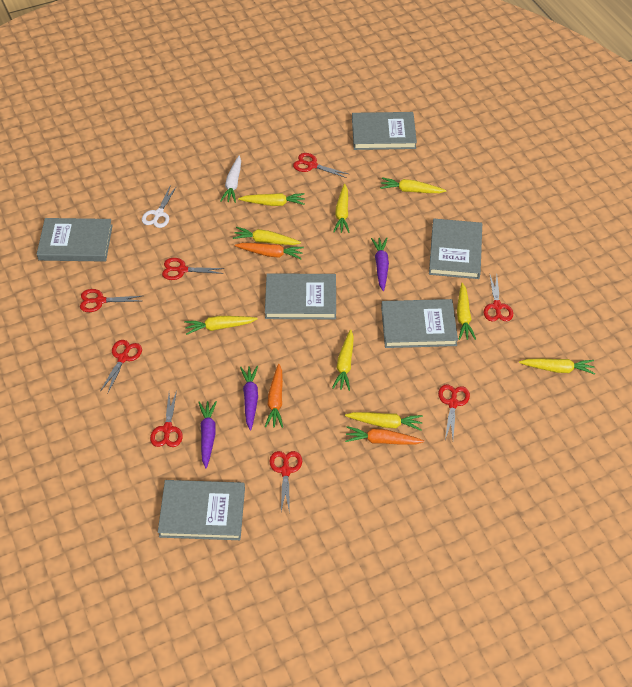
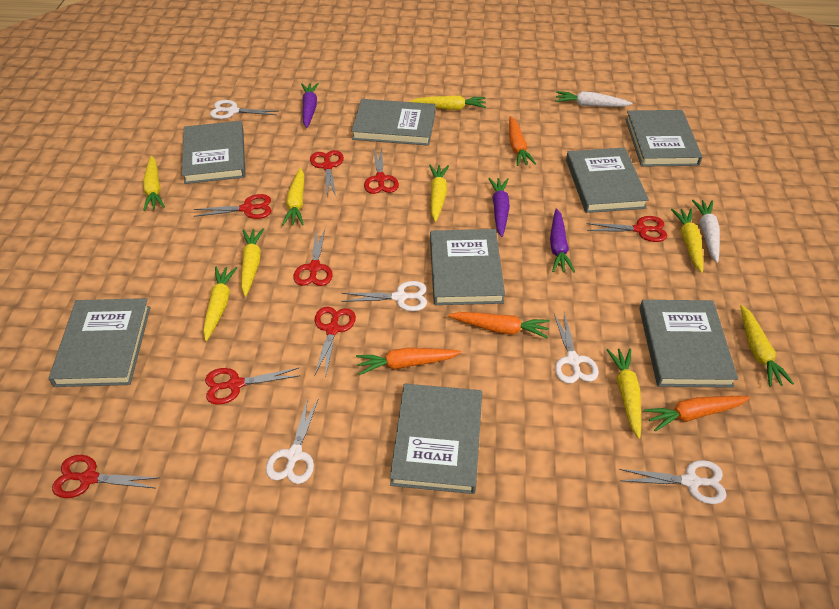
grey book: 6 -> 8
orange carrot: 3 -> 4
white carrot: 1 -> 2
white scissors: 1 -> 5

